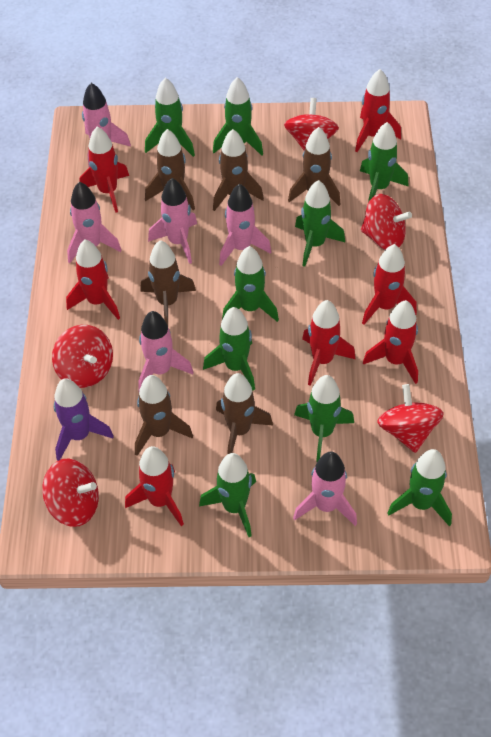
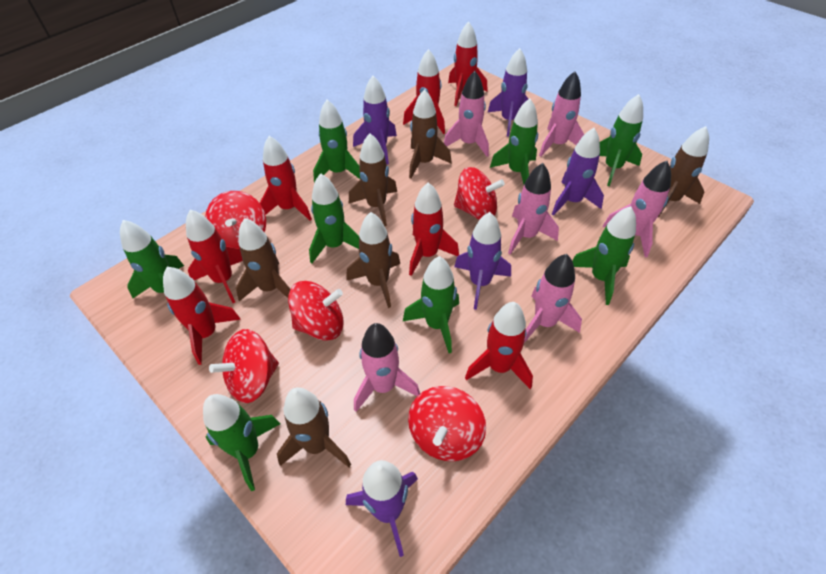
green rocket: 9 -> 8
purple rocket: 1 -> 5

